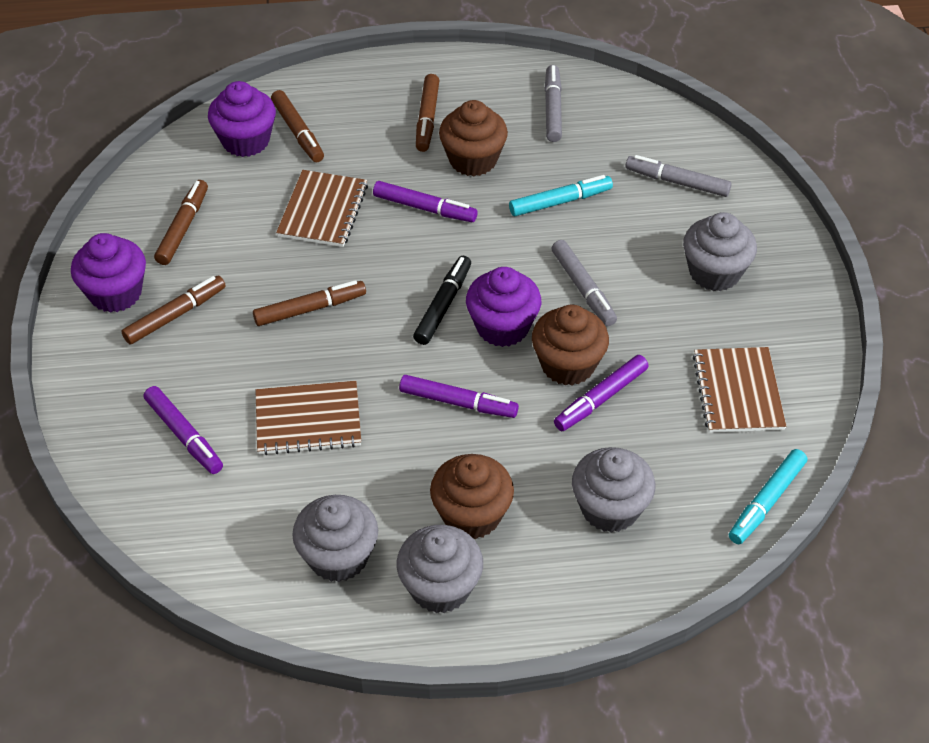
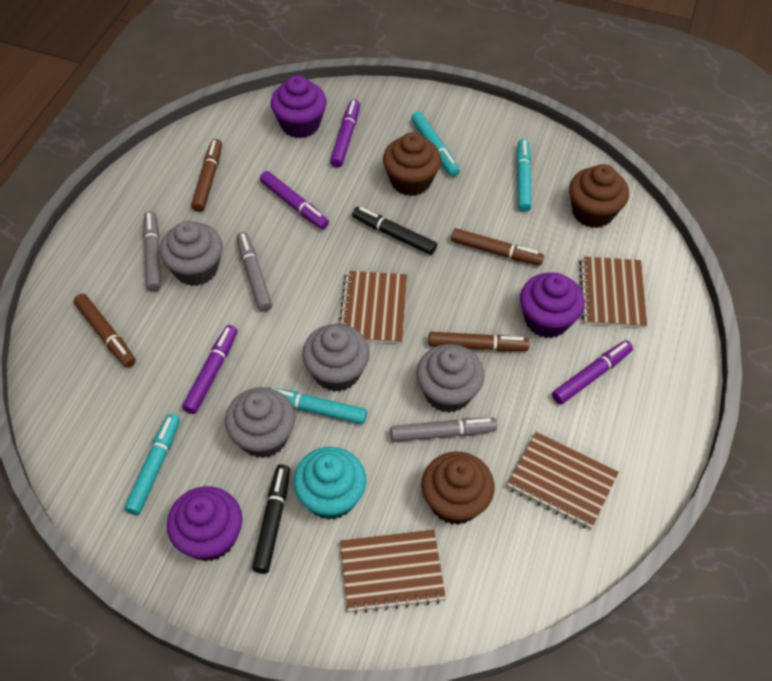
black marker: 1 -> 2
brown marker: 5 -> 4
brown notebook: 3 -> 4
turquoise cupcake: 0 -> 1
turquoise marker: 2 -> 4

